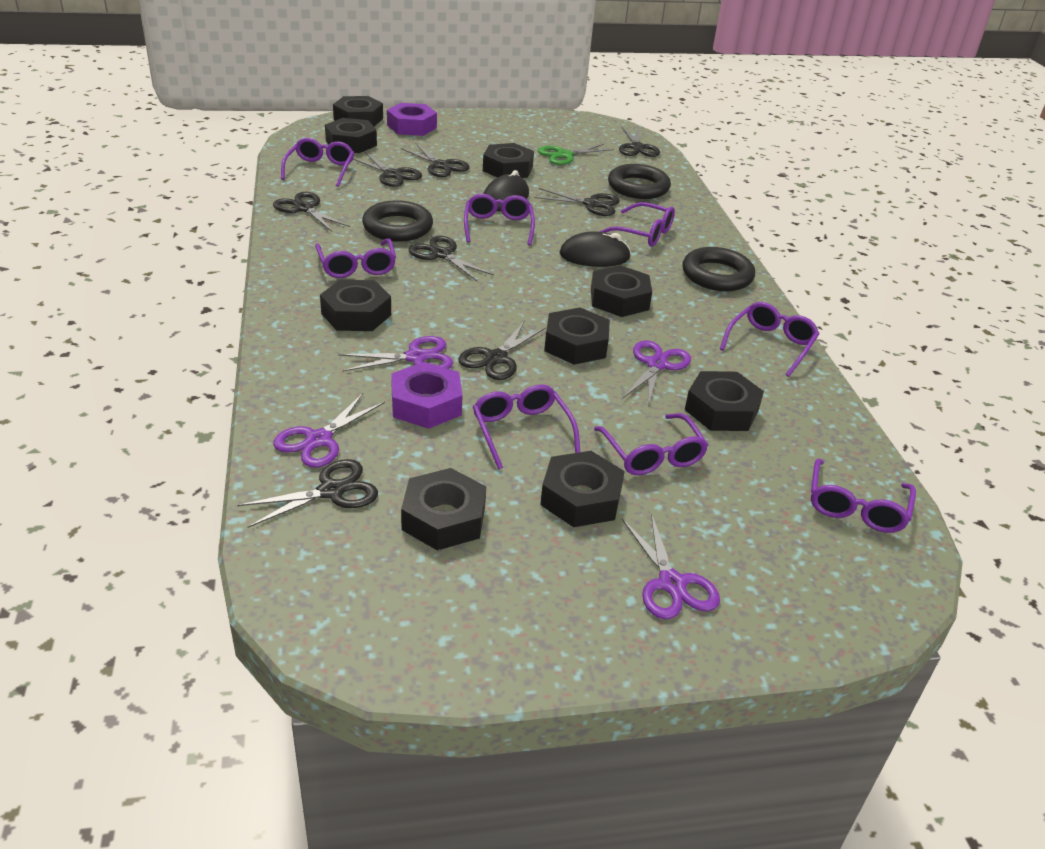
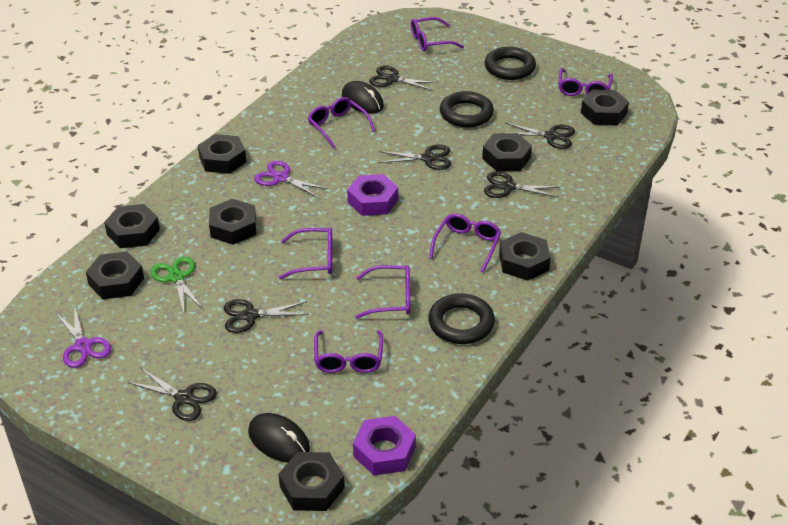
black nut: 9 -> 8
black scissors: 8 -> 6
purple glasses: 8 -> 7
purple scissors: 4 -> 2

